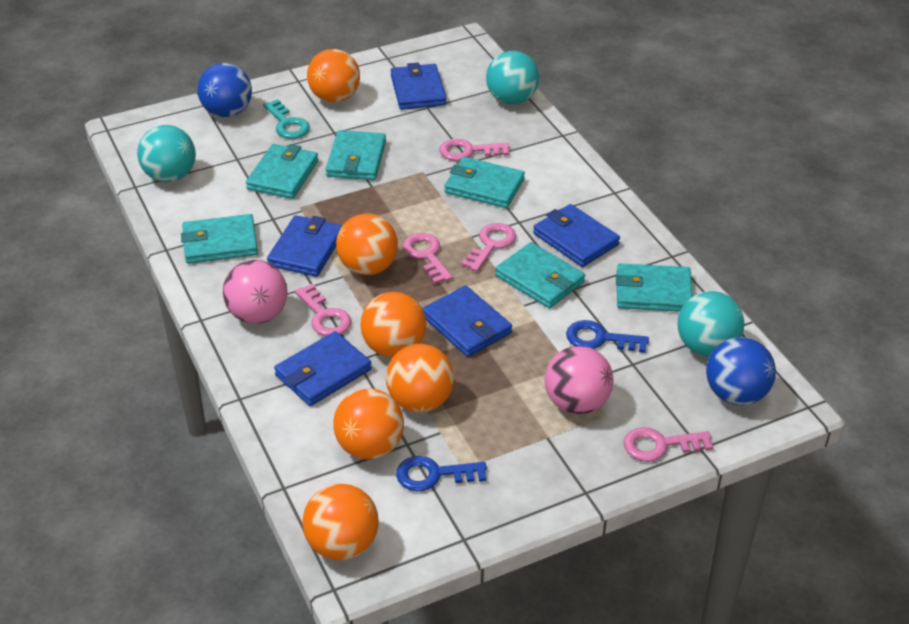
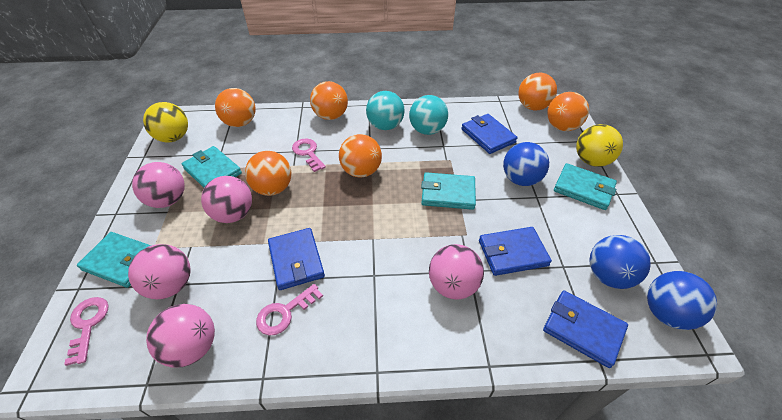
blue ball: 2 -> 3
blue key: 2 -> 0
blue wallet: 5 -> 4
pink ball: 2 -> 5
pink key: 5 -> 3
turquoise ball: 3 -> 2
turquoise key: 1 -> 0
turquoise wallet: 6 -> 4
yellow ball: 0 -> 2

